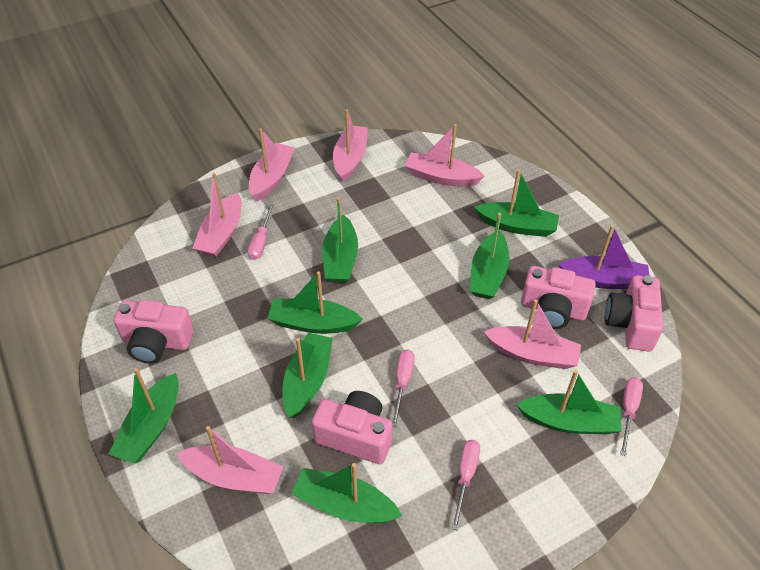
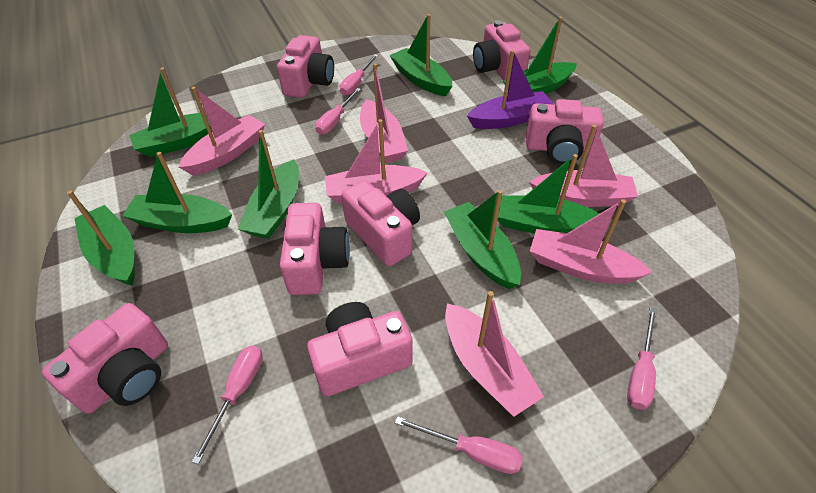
pink camera: 4 -> 7
pink screwdriver: 4 -> 5

